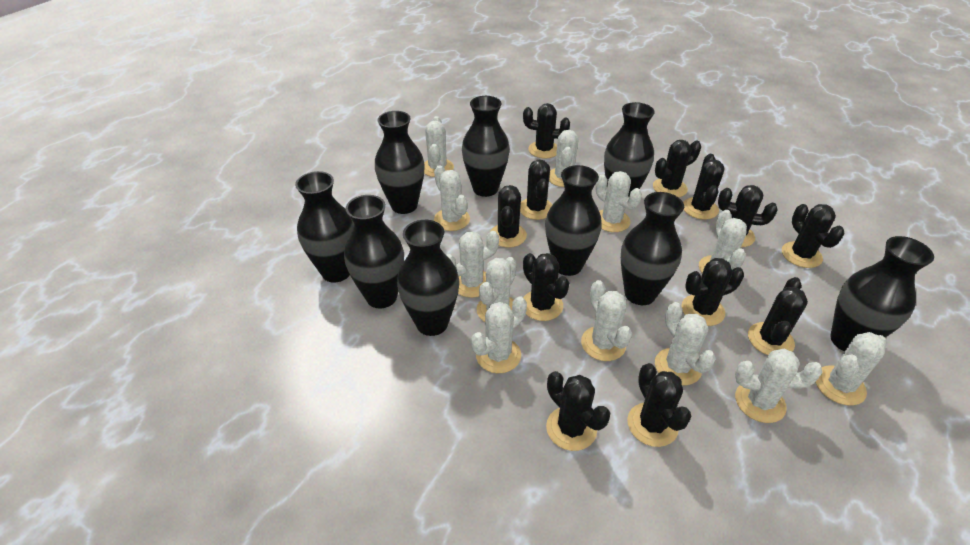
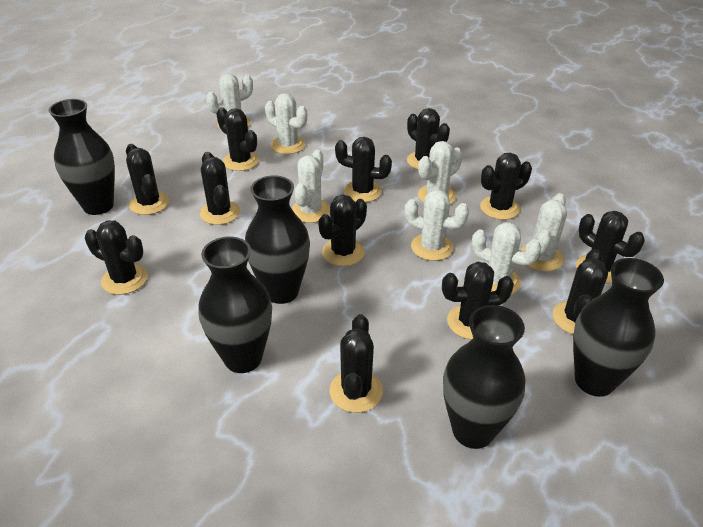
black vase: 9 -> 5
white cactus: 12 -> 7

